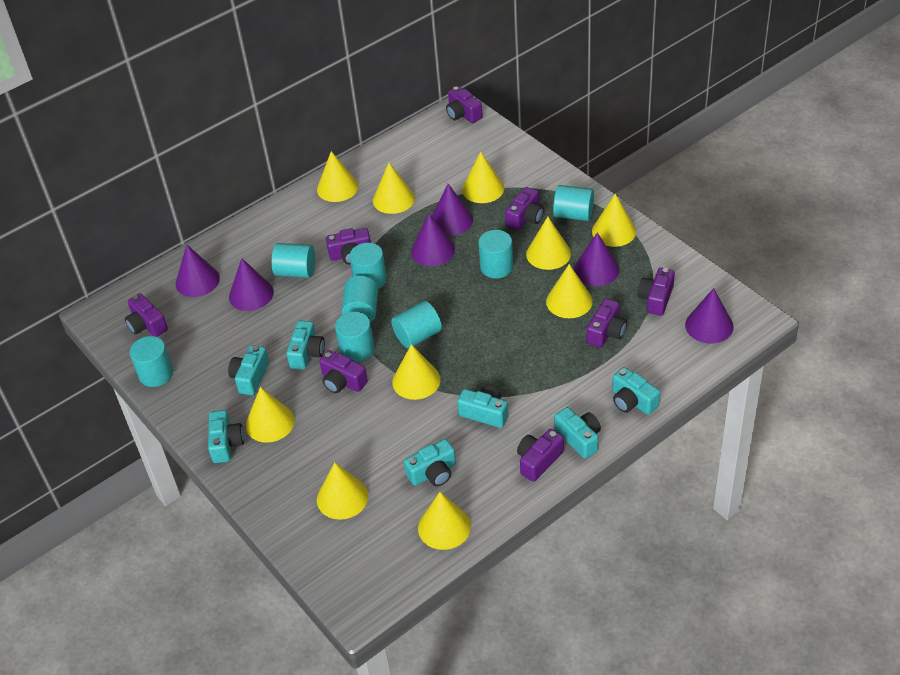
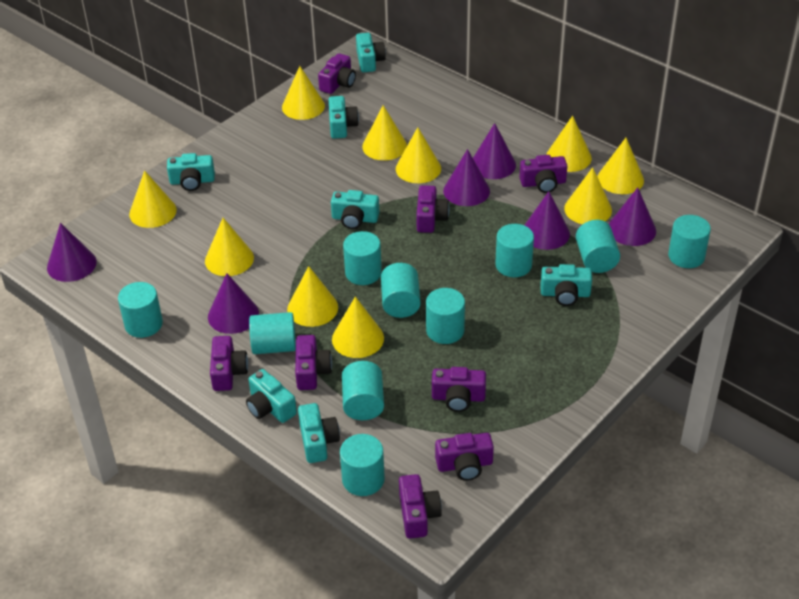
turquoise cylinder: 8 -> 10

